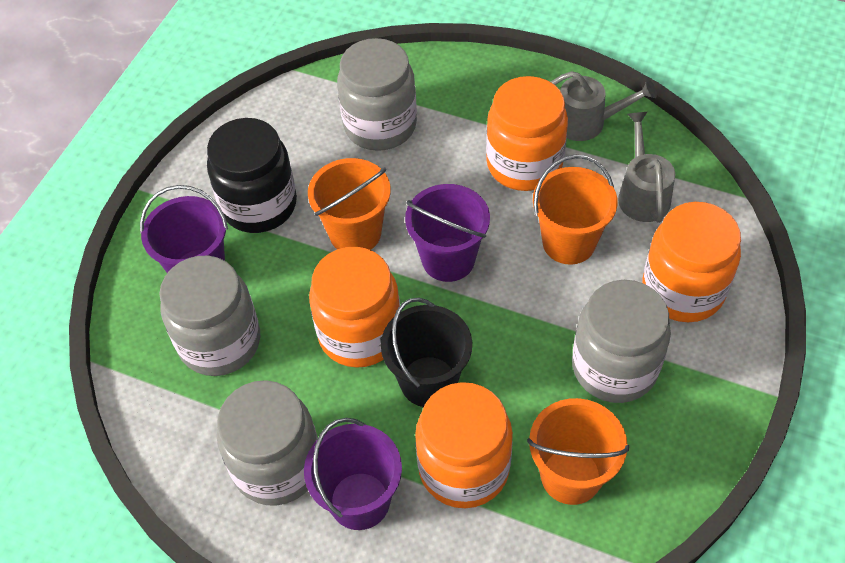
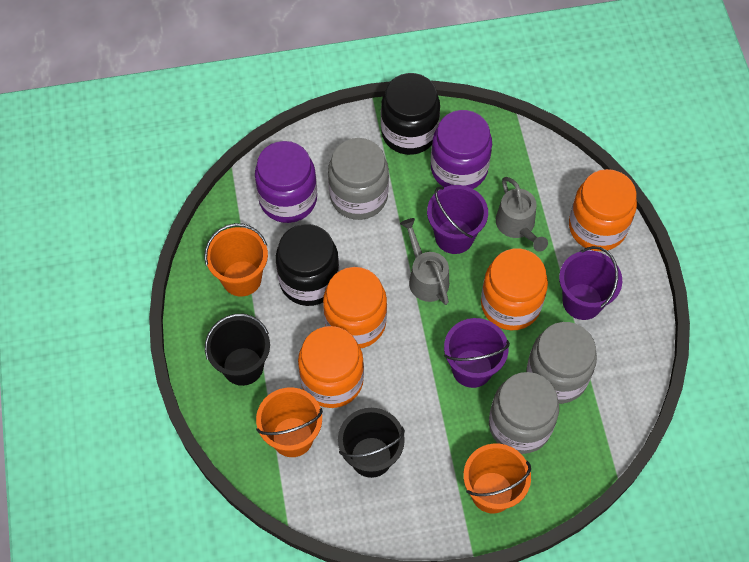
black bucket: 1 -> 2
black jar: 1 -> 2
grey jar: 4 -> 3
purple jar: 0 -> 2

